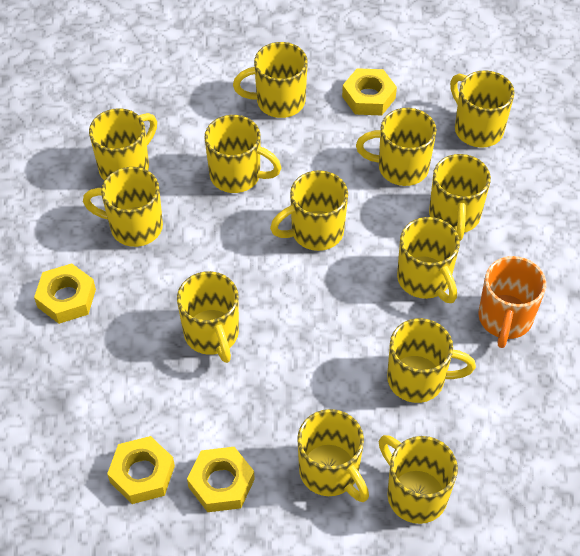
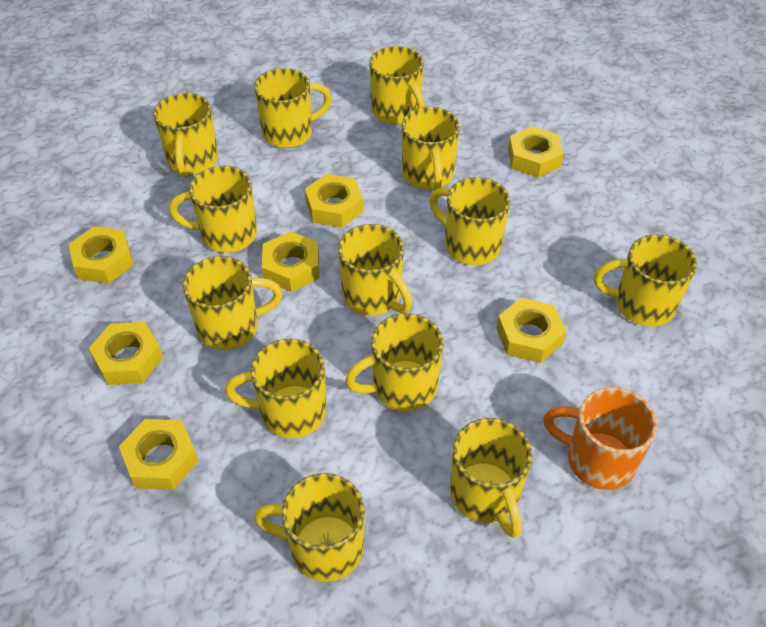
yellow nut: 4 -> 7

